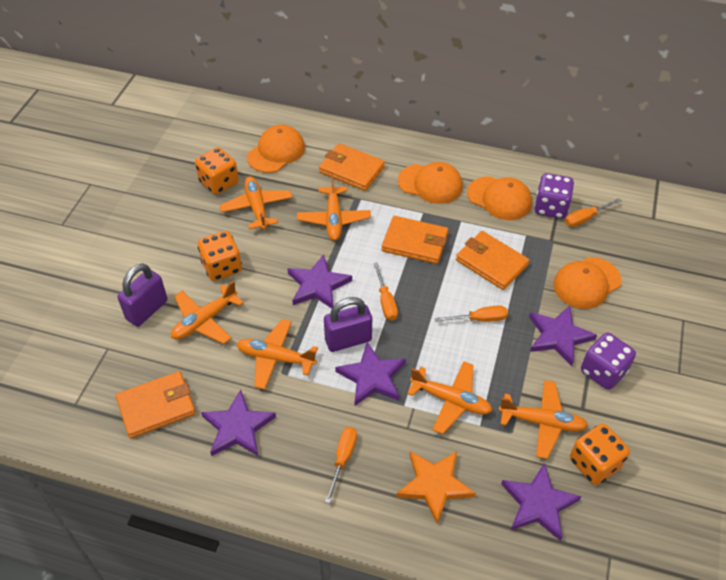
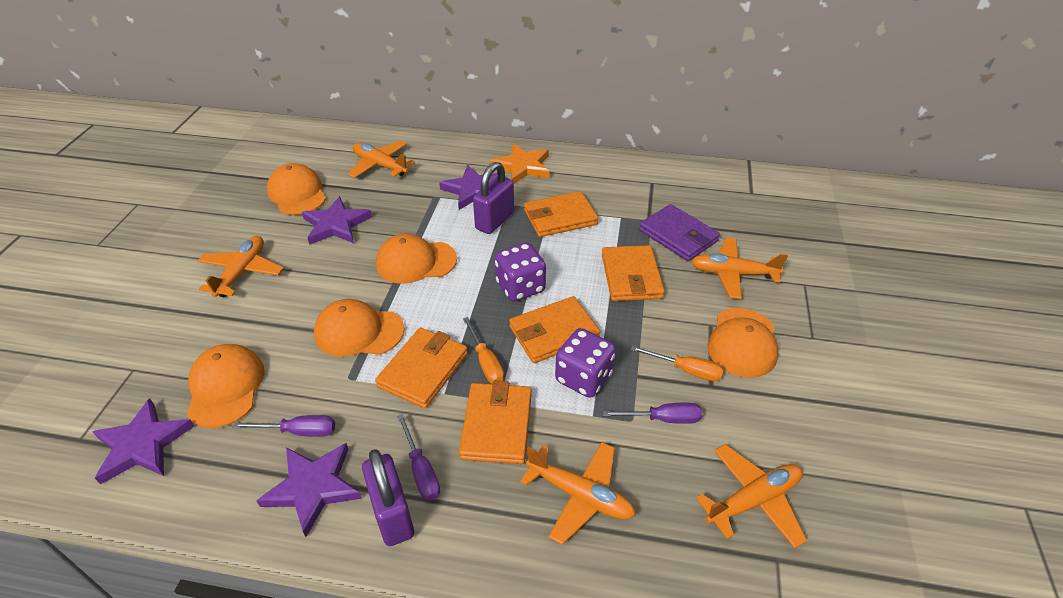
orange cap: 4 -> 5
orange dice: 3 -> 0
orange plane: 6 -> 5
orange screwdriver: 4 -> 2
orange wallet: 4 -> 5
purple screwdriver: 0 -> 3
purple star: 5 -> 4
purple wallet: 0 -> 1

